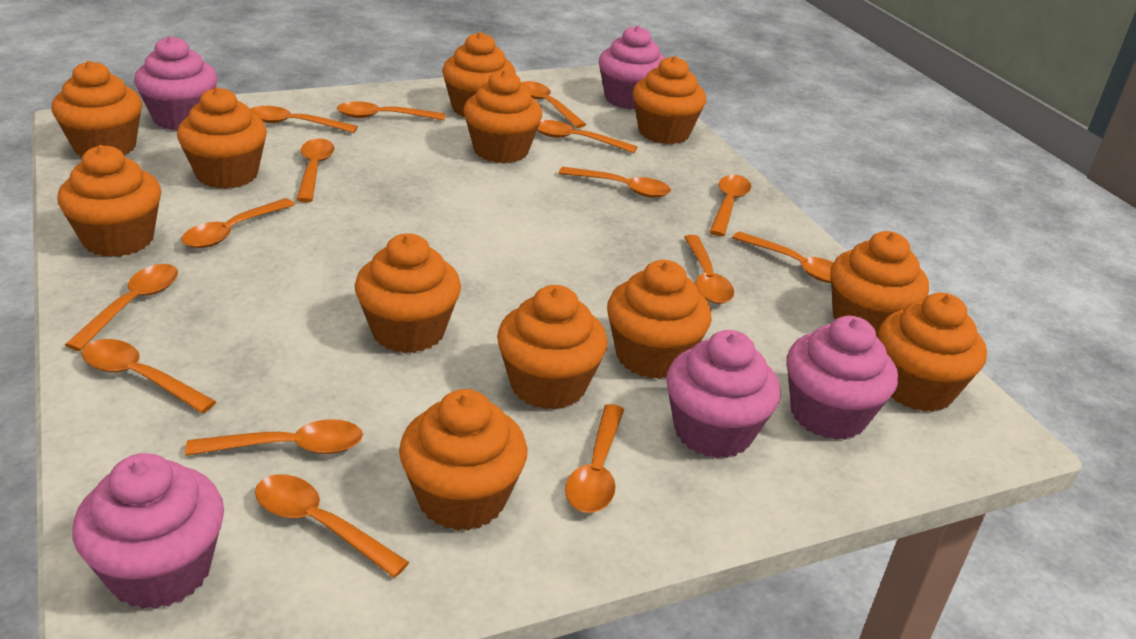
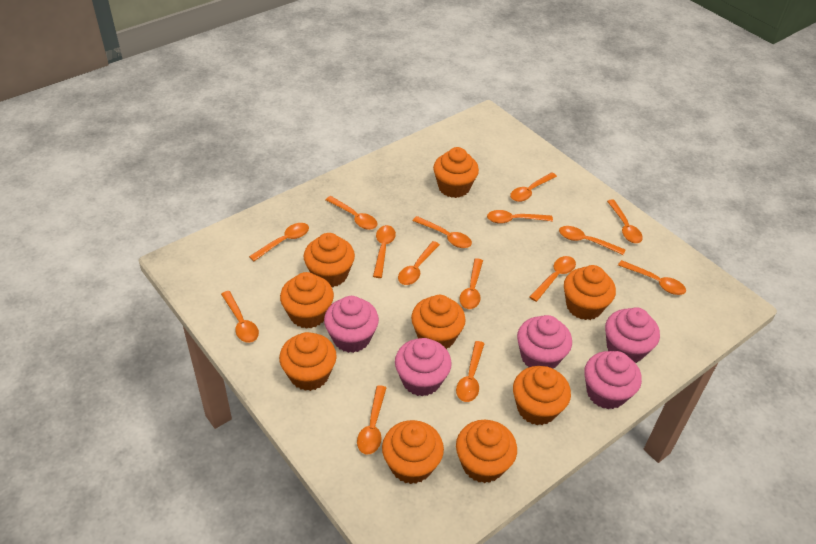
orange cupcake: 12 -> 9

